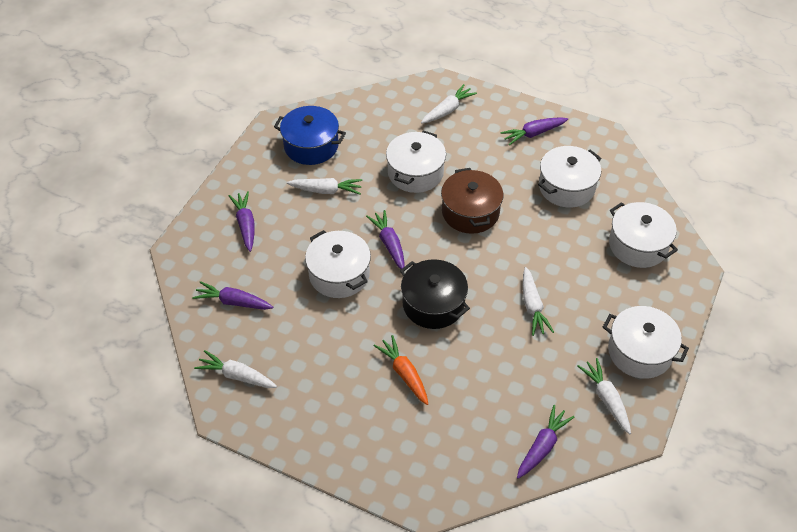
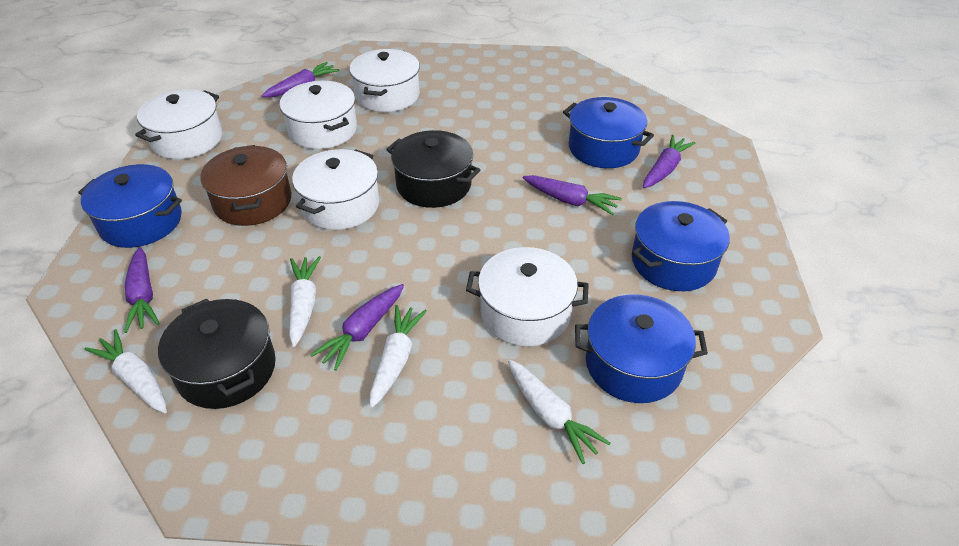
black pot: 1 -> 2
blue pot: 1 -> 4
orange carrot: 1 -> 0
white carrot: 5 -> 4

